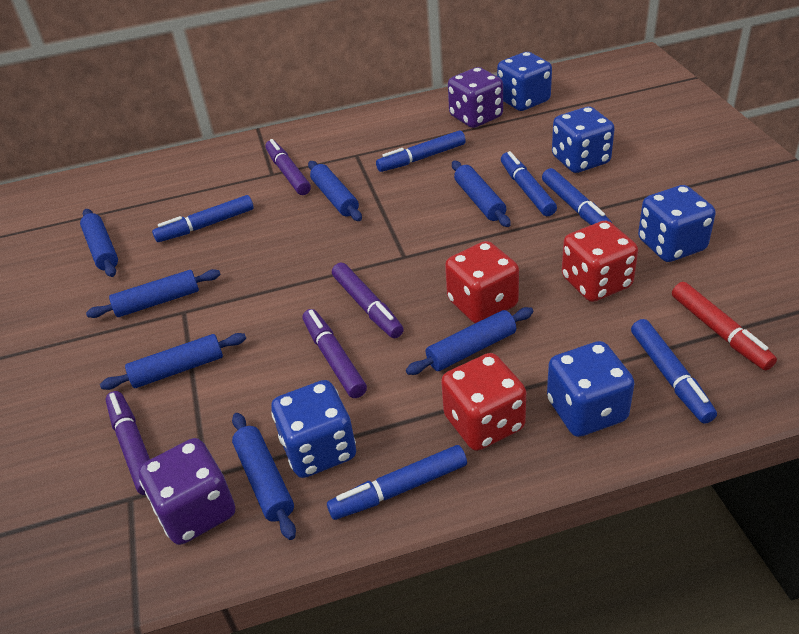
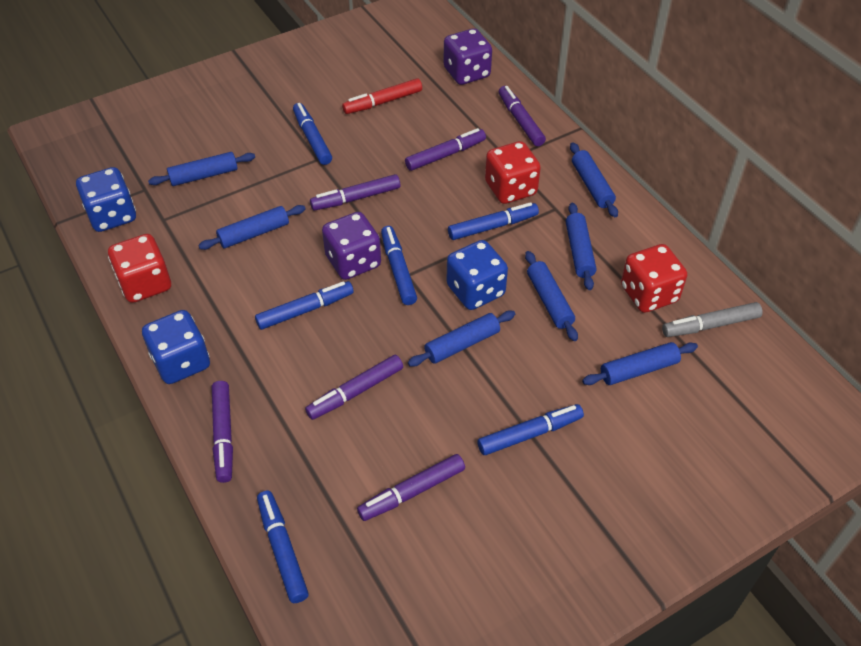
blue dice: 5 -> 3
grey marker: 0 -> 1
purple marker: 4 -> 6

